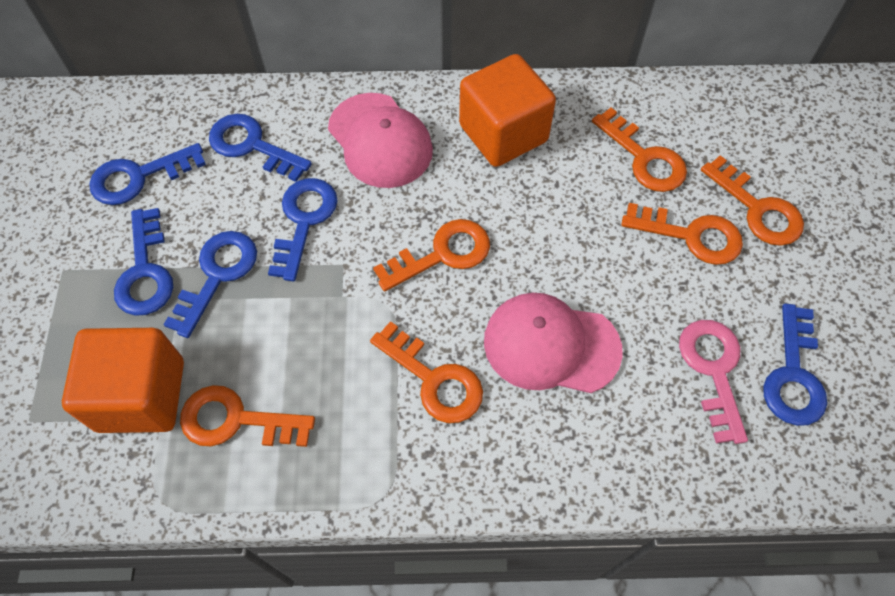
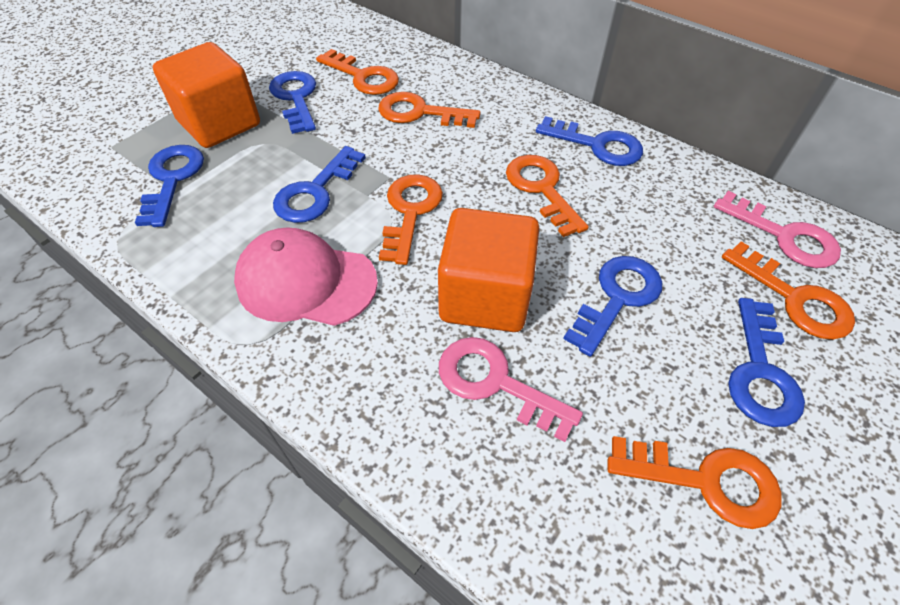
pink cap: 2 -> 1
pink key: 1 -> 2

